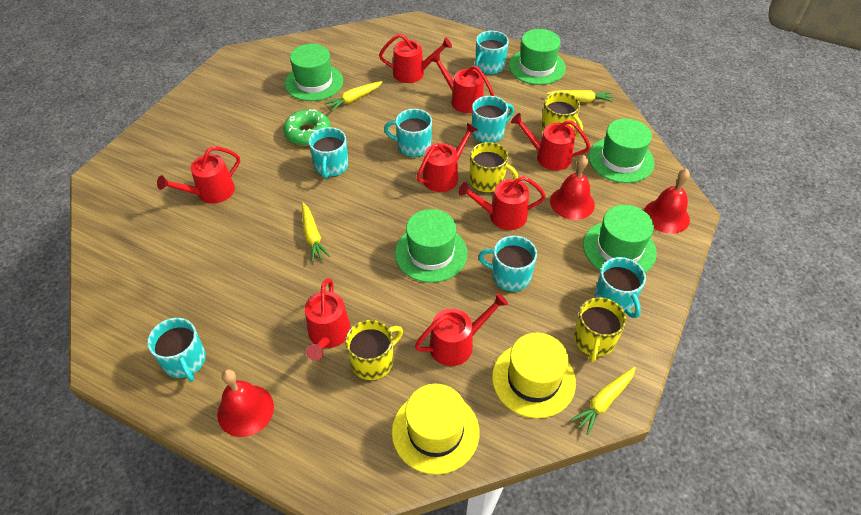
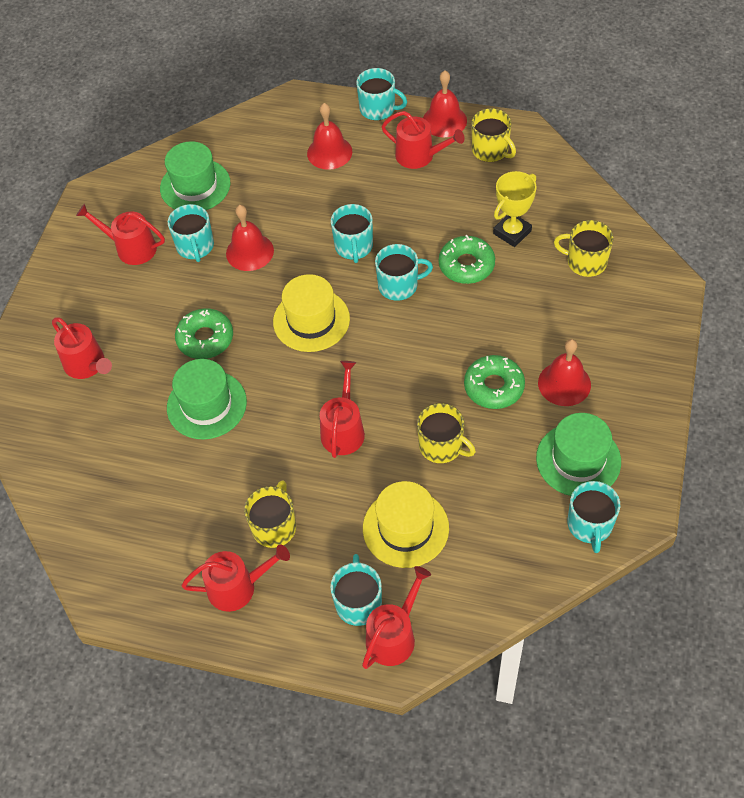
green donut: 1 -> 3
green hat: 5 -> 3
red bell: 3 -> 4
red watering can: 8 -> 6
turquoise mug: 7 -> 6
yellow carrot: 4 -> 0
yellow trophy: 0 -> 1

